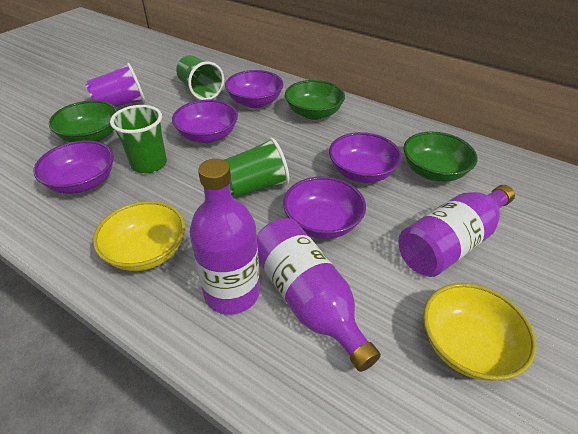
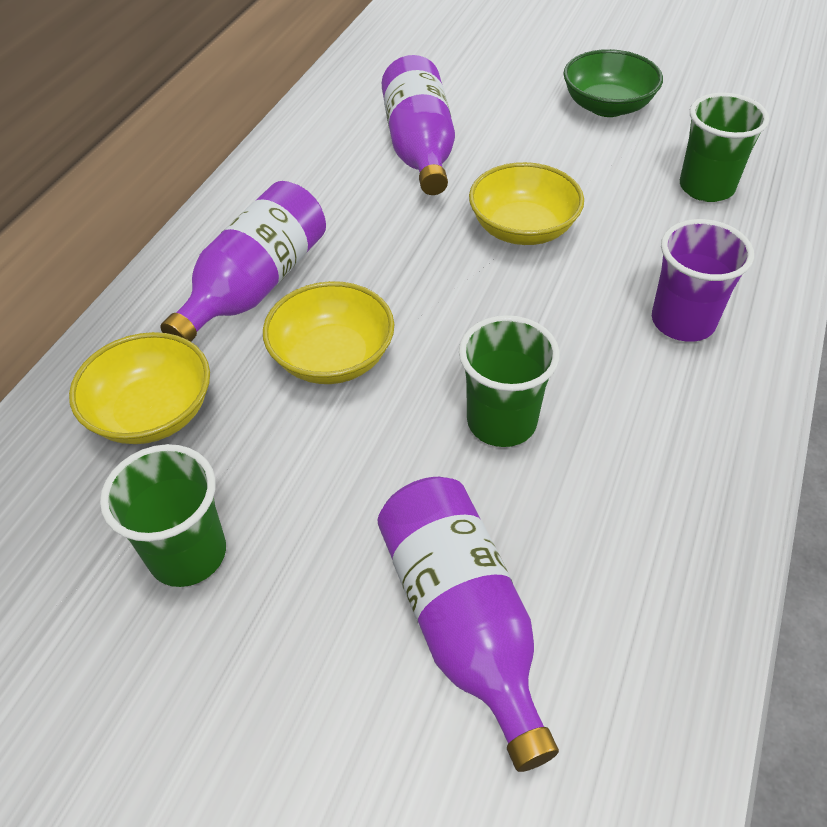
green bowl: 3 -> 1
purple bowl: 5 -> 0
yellow bowl: 2 -> 3

